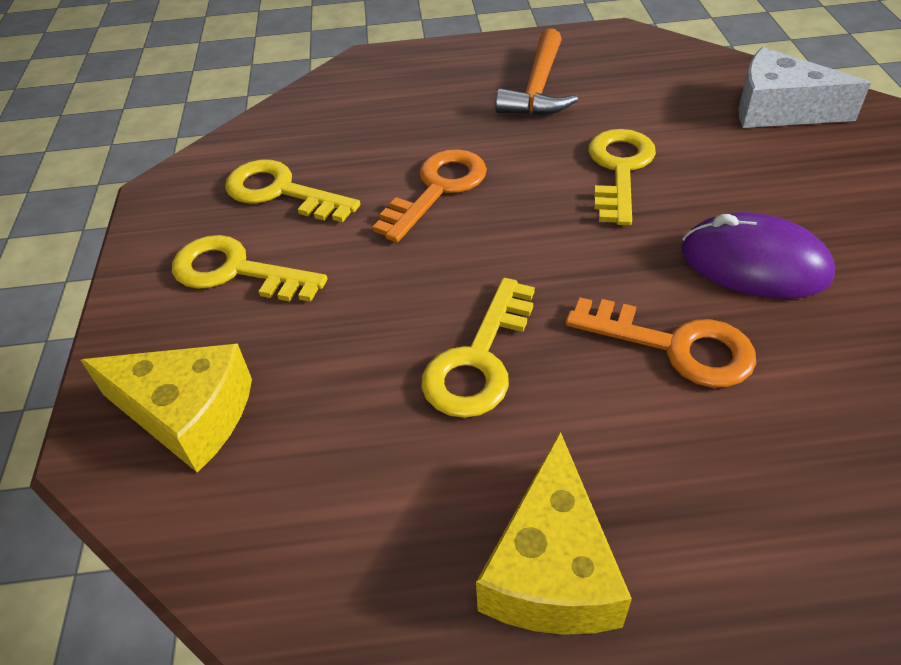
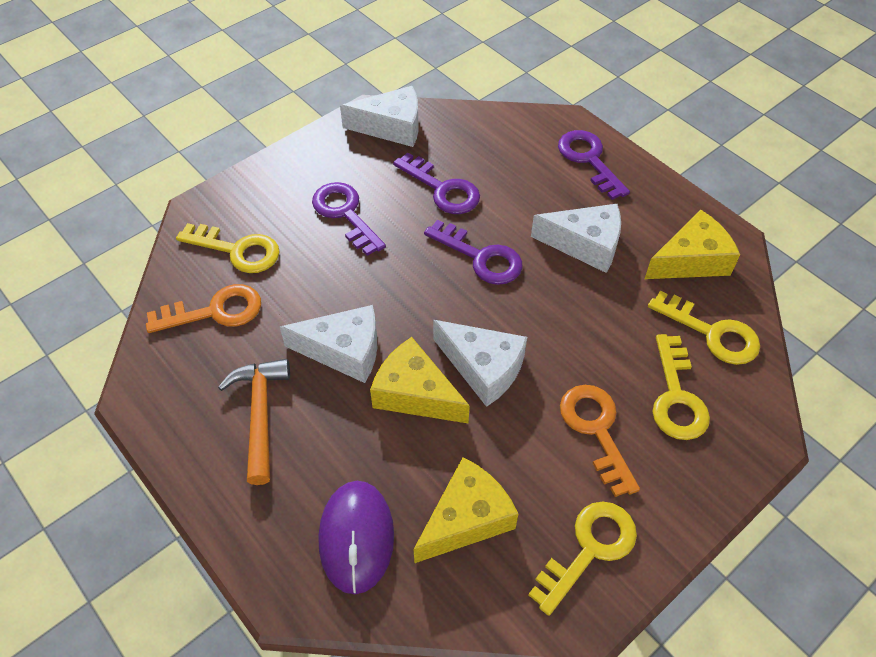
purple key: 0 -> 4
white cheese: 1 -> 4
yellow cheese: 2 -> 3

